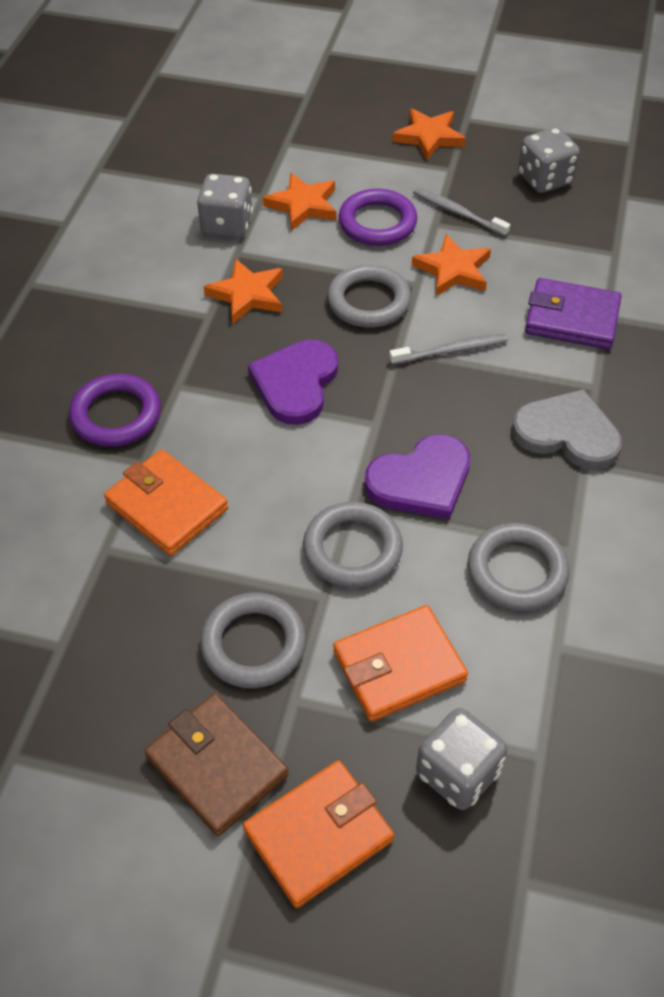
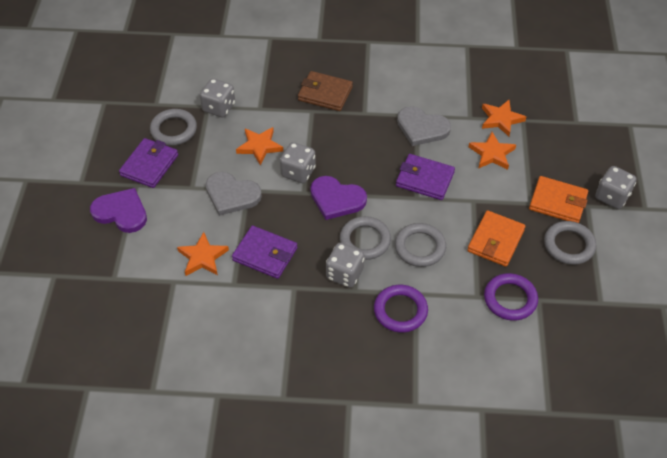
grey dice: 3 -> 4
grey heart: 1 -> 2
grey toothbrush: 2 -> 0
orange wallet: 3 -> 2
purple wallet: 1 -> 3

